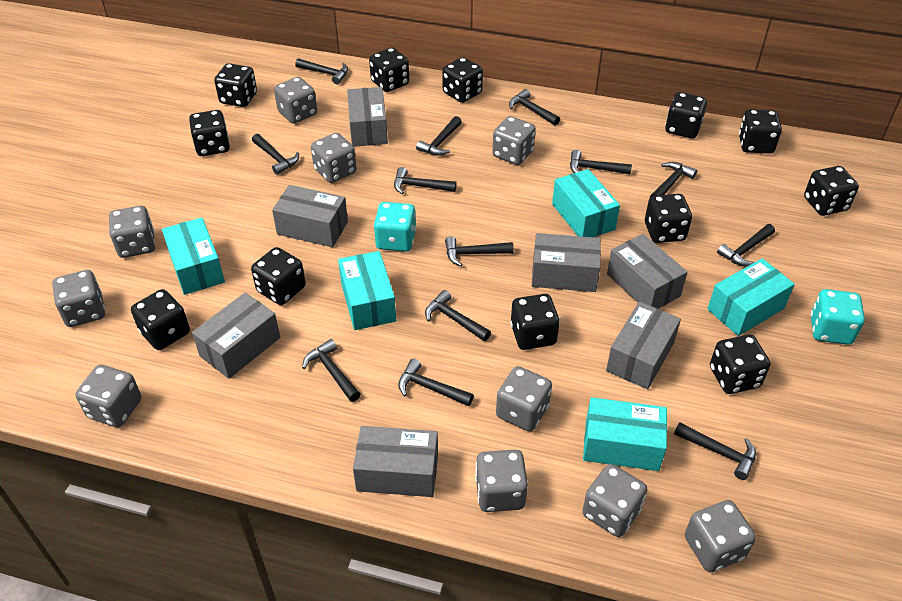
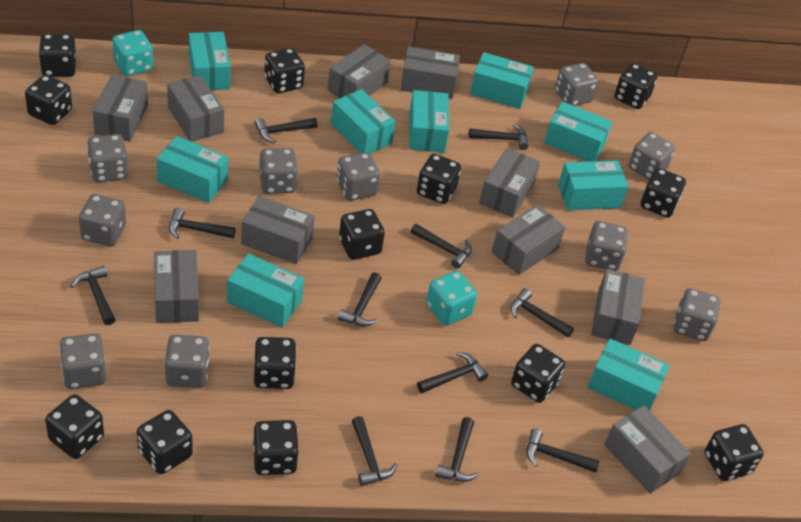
black dice: 12 -> 13
black hammer: 13 -> 11
grey box: 7 -> 10
turquoise box: 5 -> 9

